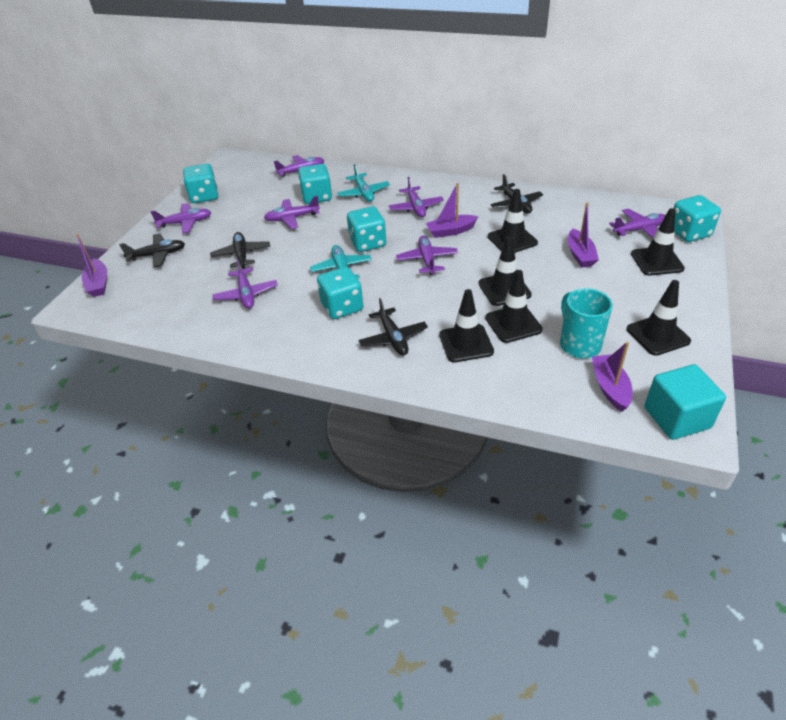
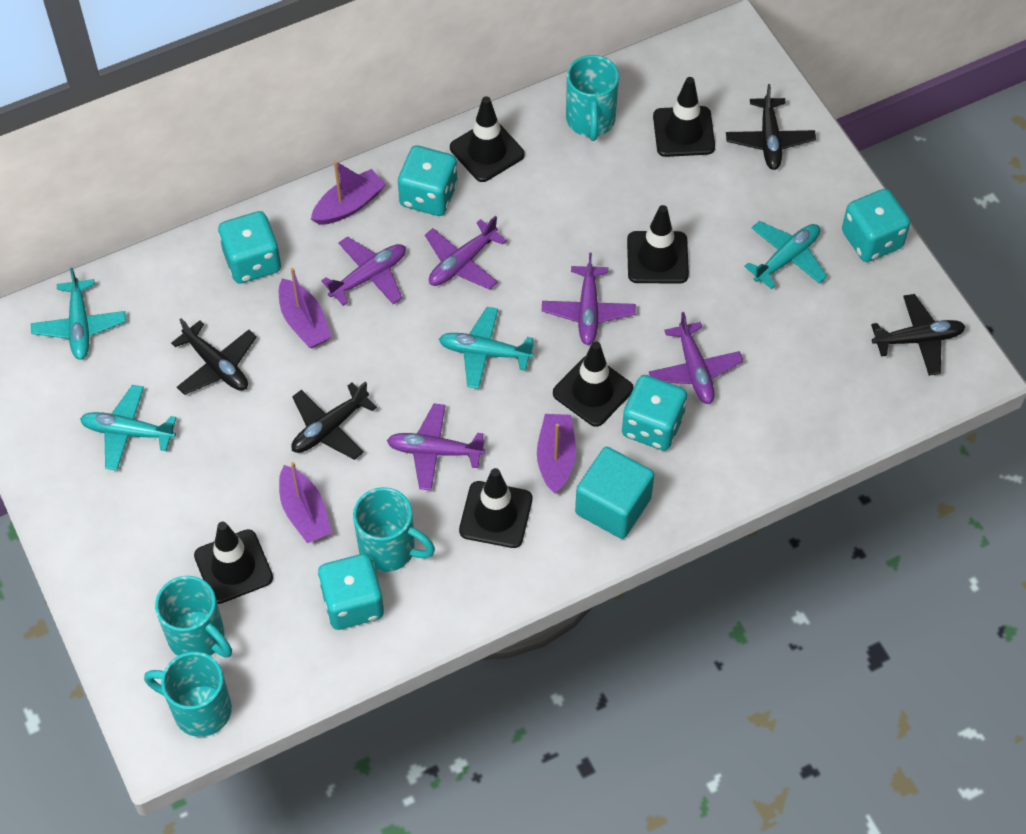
purple plane: 7 -> 5
turquoise mug: 1 -> 4
turquoise plane: 2 -> 4

